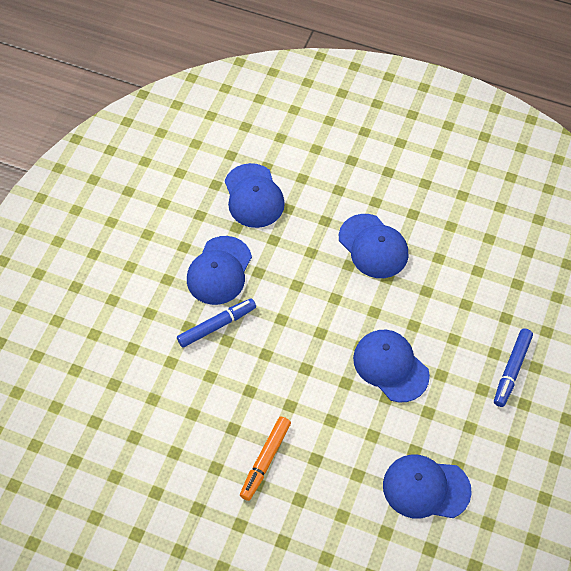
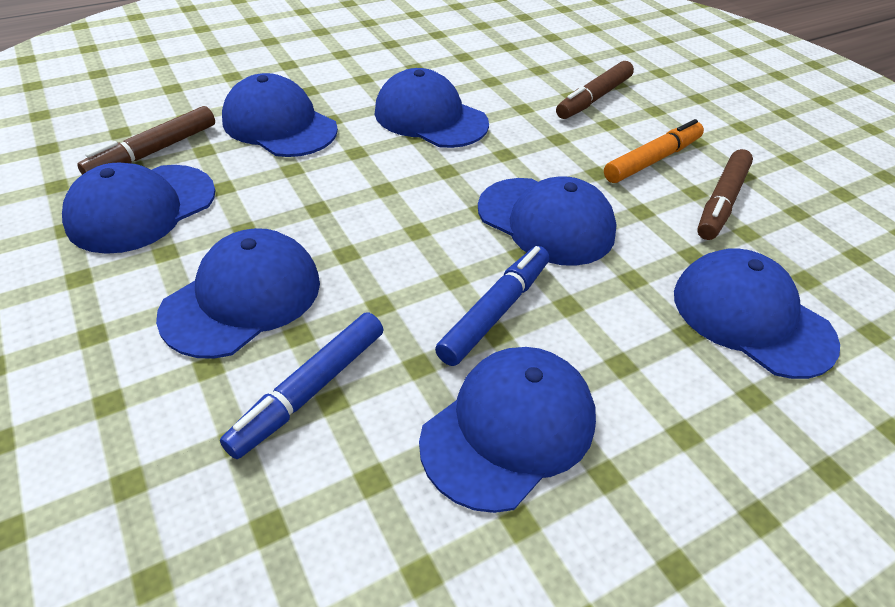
blue cap: 5 -> 7
brown marker: 0 -> 3

